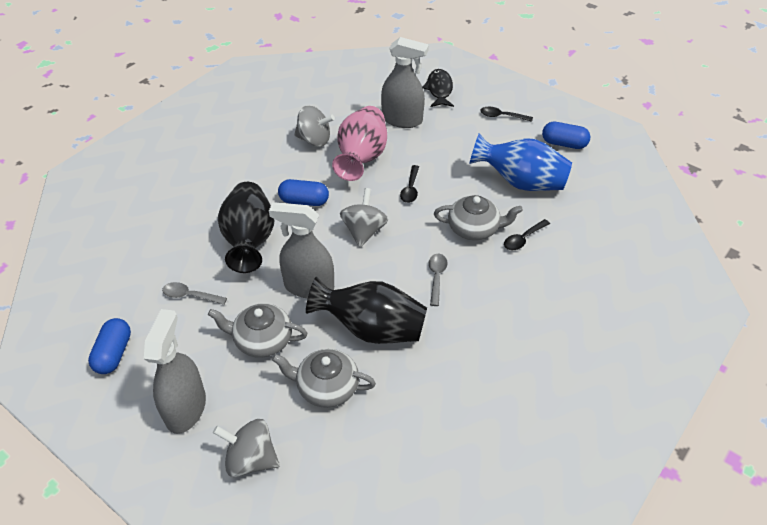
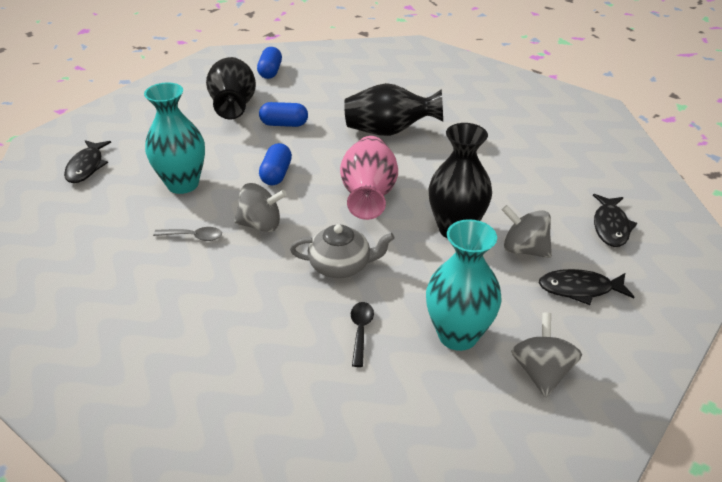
black fish: 1 -> 3
black spoon: 3 -> 1
black vase: 2 -> 3
blue vase: 1 -> 0
grey spoon: 2 -> 1
grey spray bottle: 3 -> 0
grey teapot: 3 -> 1
turquoise vase: 0 -> 2

